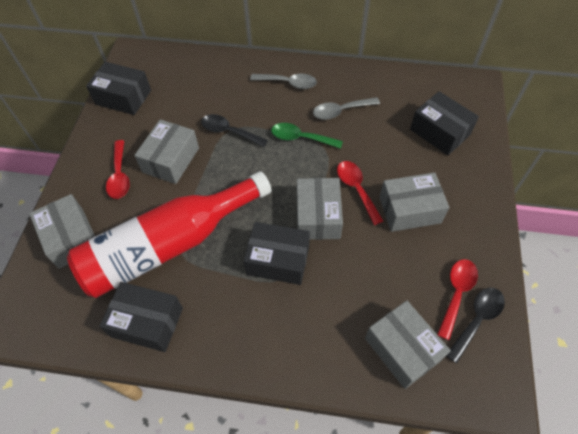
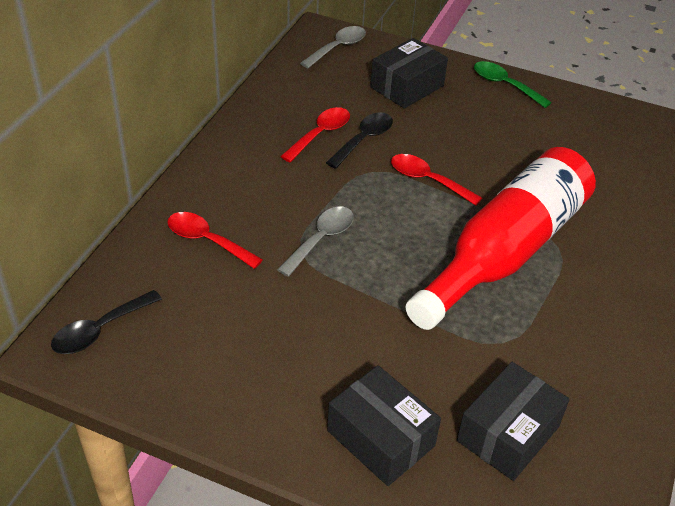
black box: 4 -> 3
grey box: 5 -> 0

